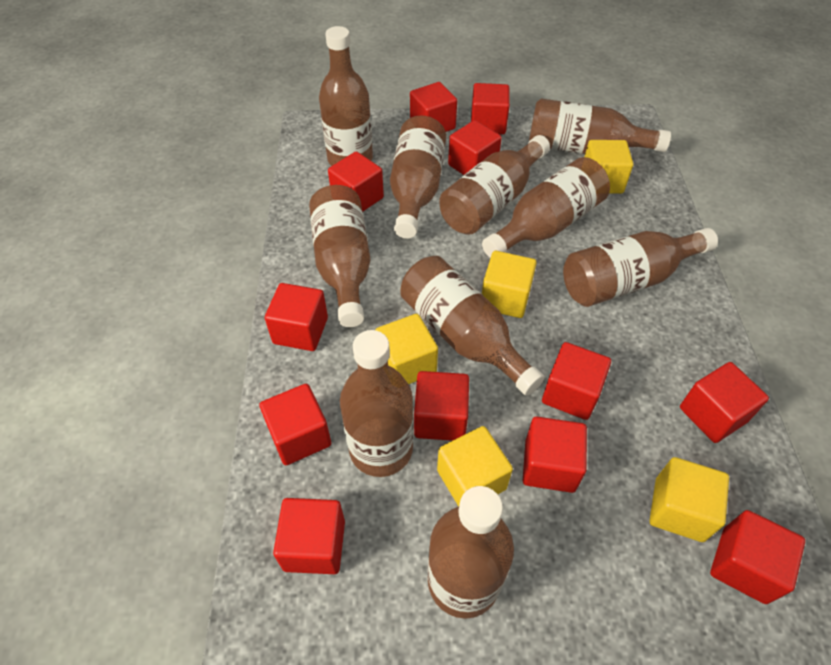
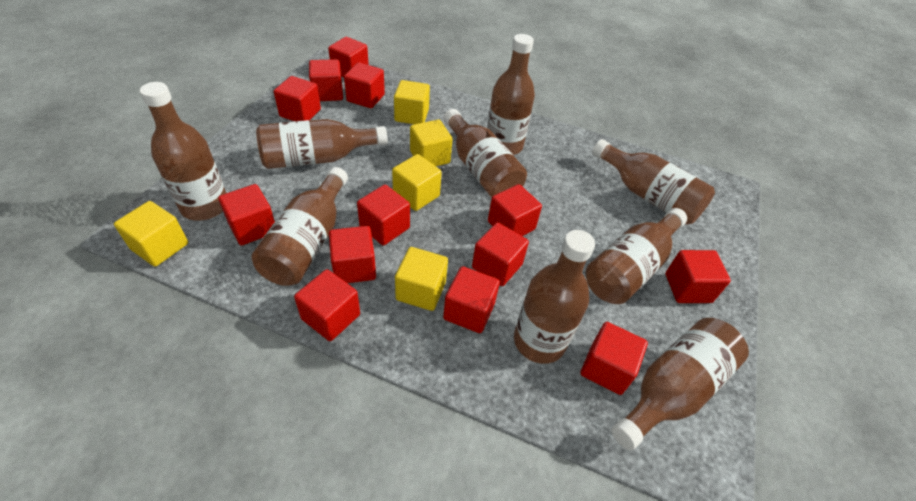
brown bottle: 10 -> 9
red cube: 12 -> 13

